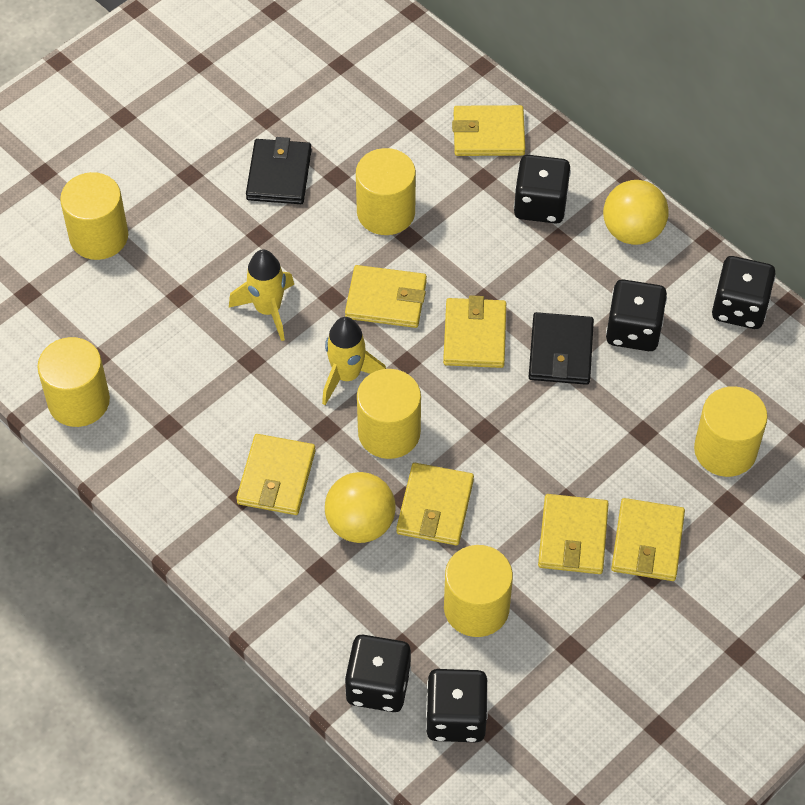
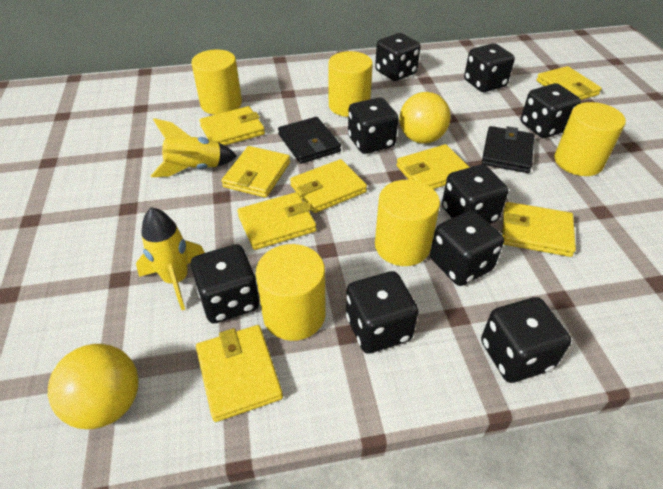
black dice: 5 -> 9
yellow cylinder: 6 -> 5
yellow wallet: 7 -> 8

